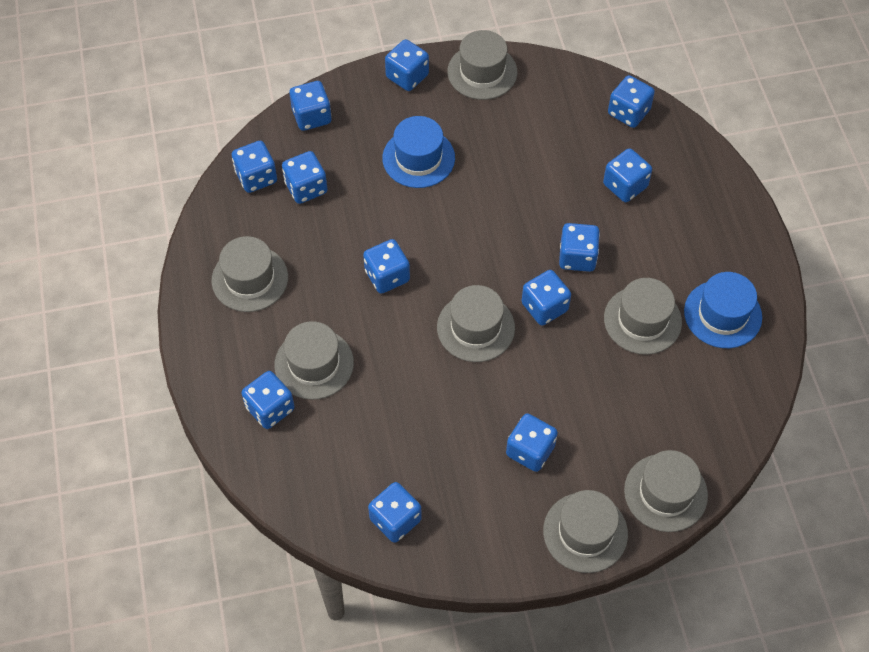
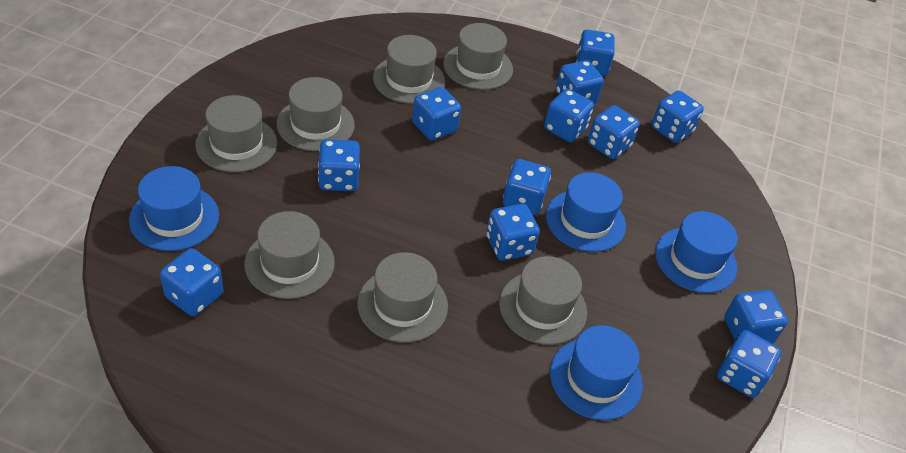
blue hat: 2 -> 4

